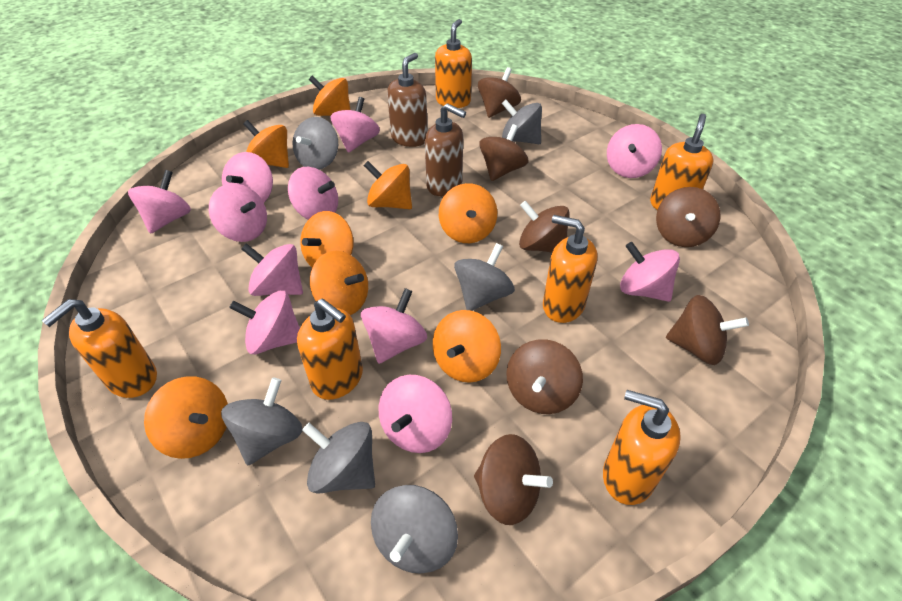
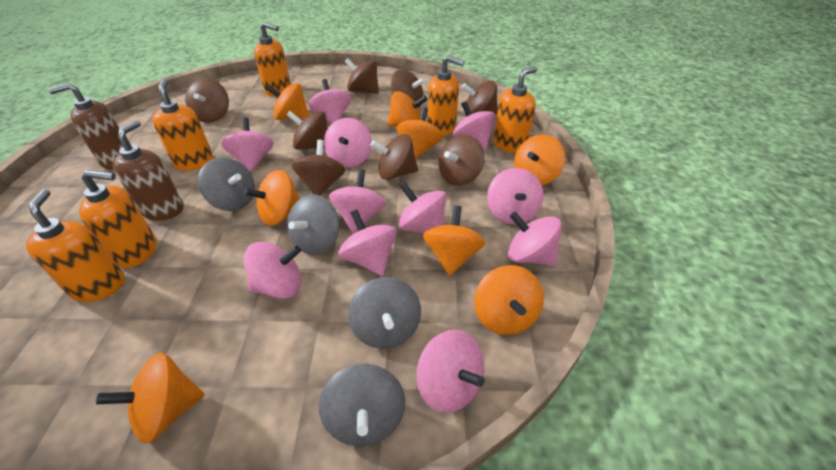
brown spinning top: 7 -> 8
grey spinning top: 6 -> 4

